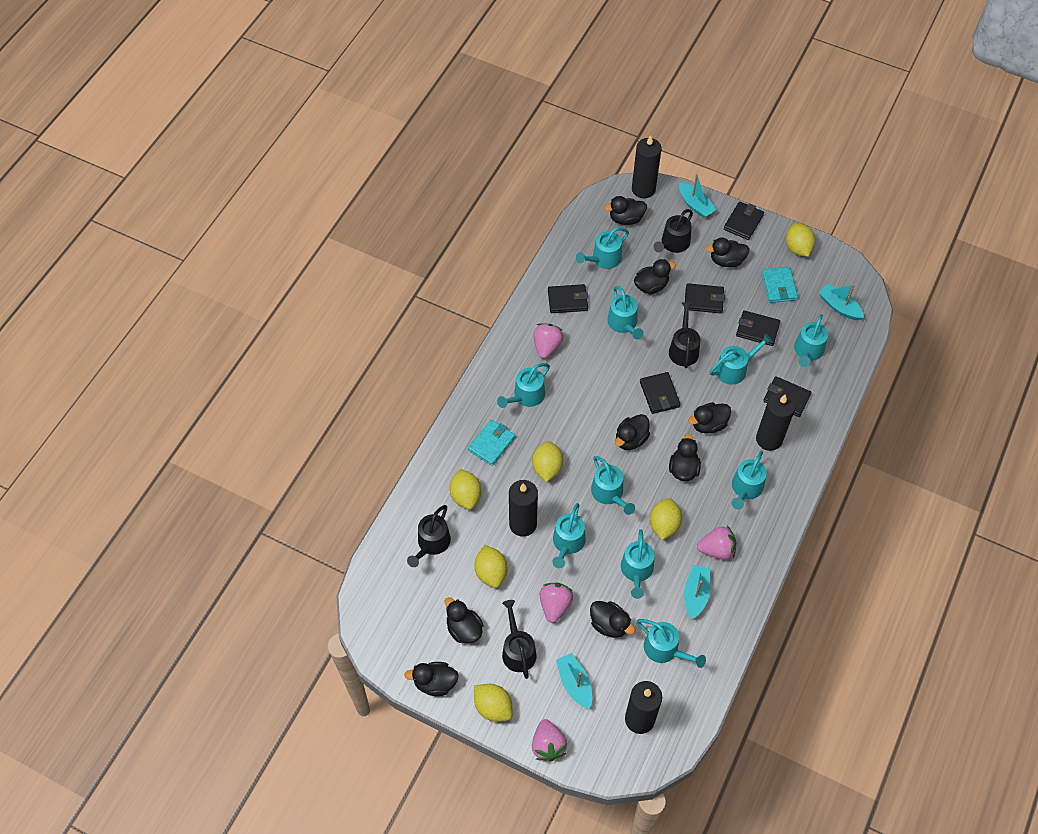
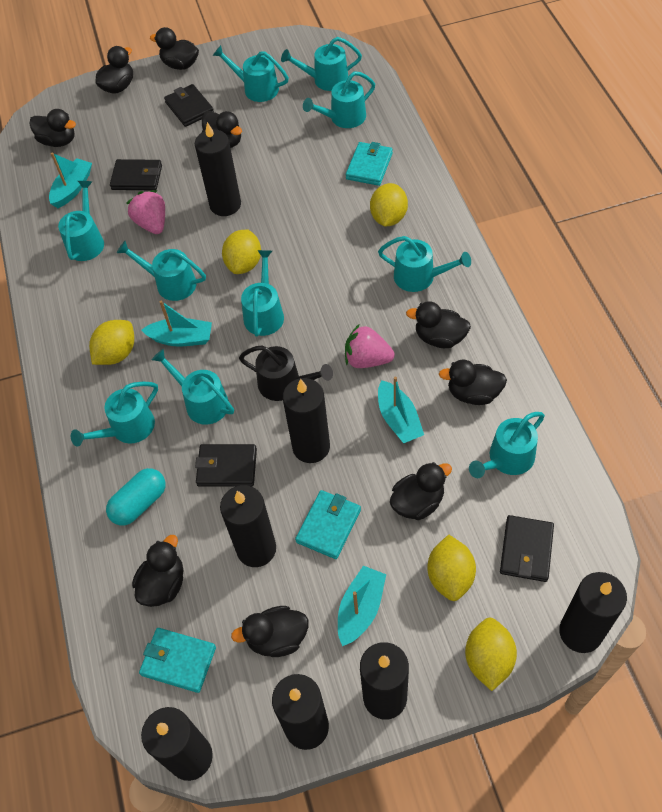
black candle: 4 -> 7
black wallet: 6 -> 4
black watering can: 4 -> 1
pink strawberry: 4 -> 2
turquoise capsule: 0 -> 1
turquoise wallet: 2 -> 3
yellow lemon: 6 -> 5

